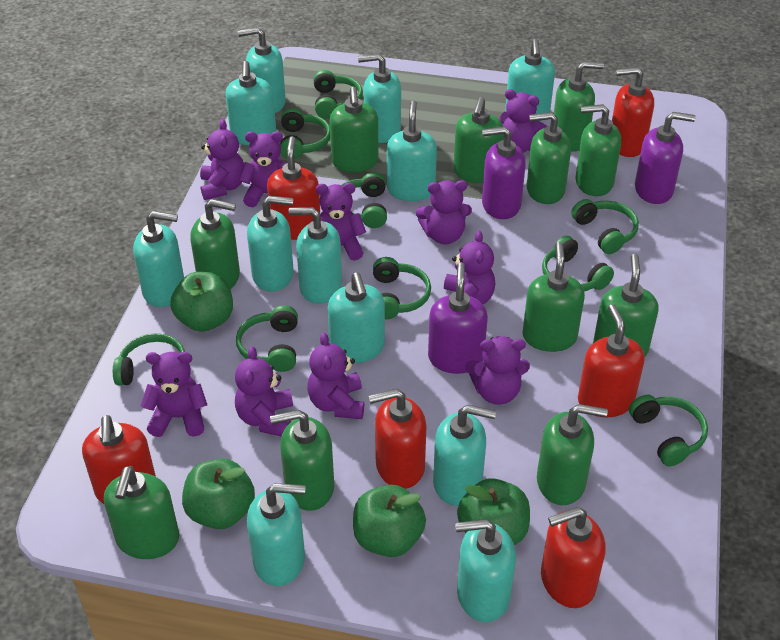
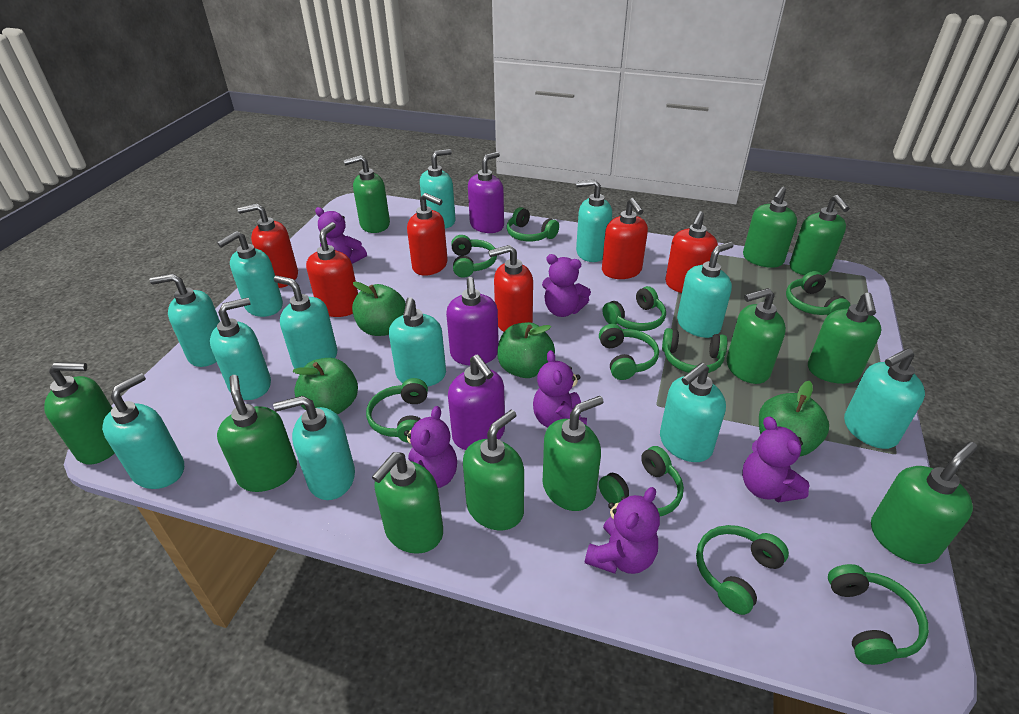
green headphones: 9 -> 10
purple teddy bear: 10 -> 6

